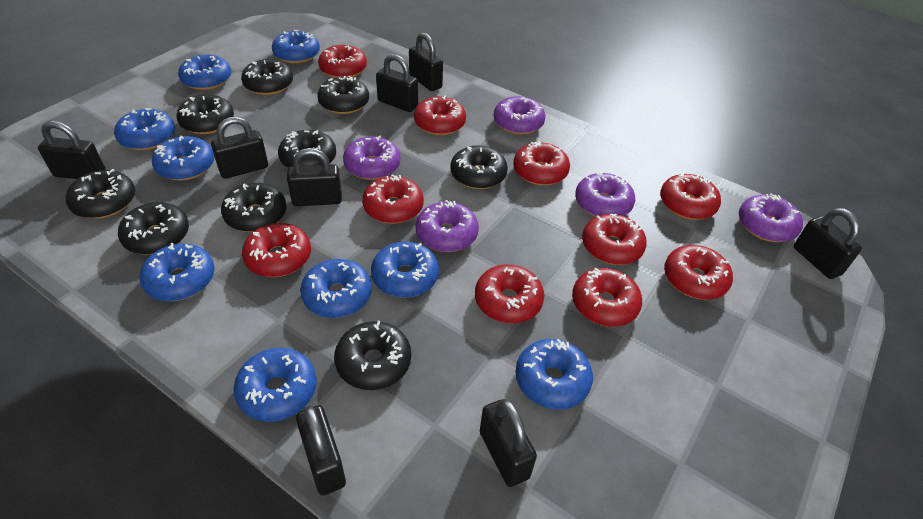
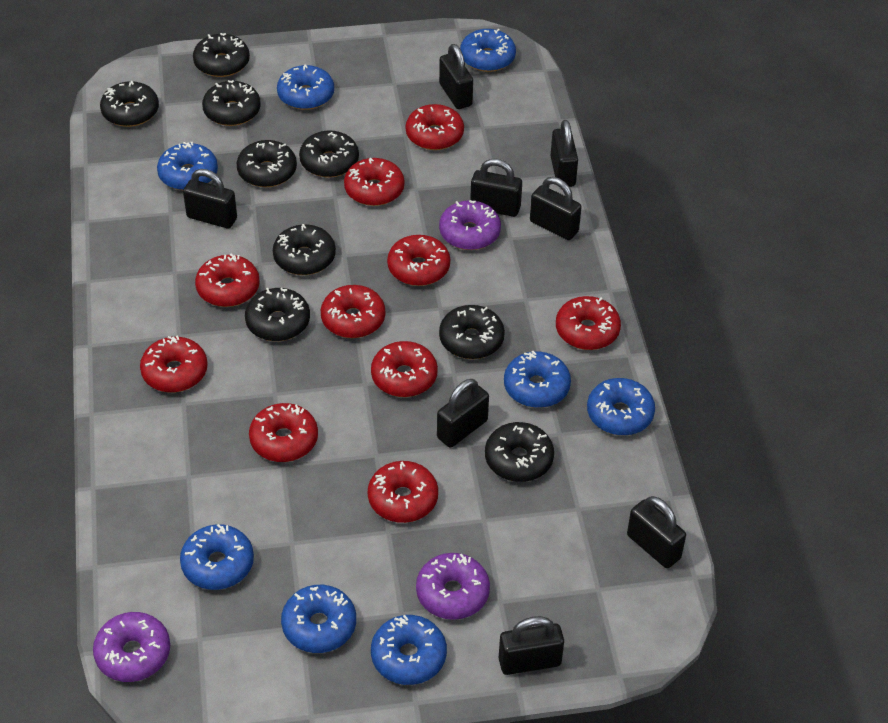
blue donut: 9 -> 8
purple donut: 5 -> 3

